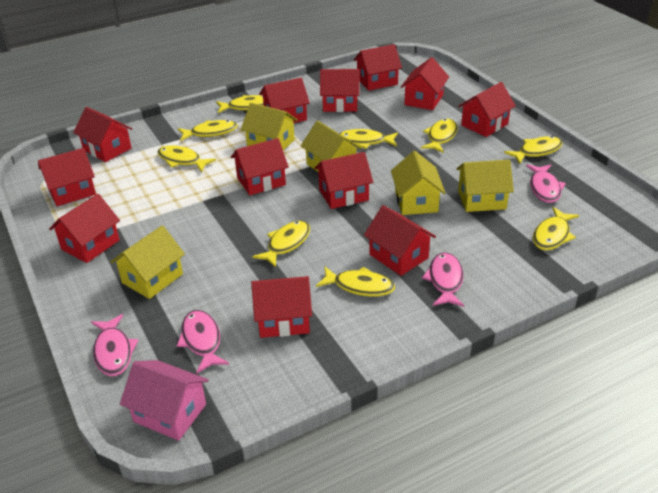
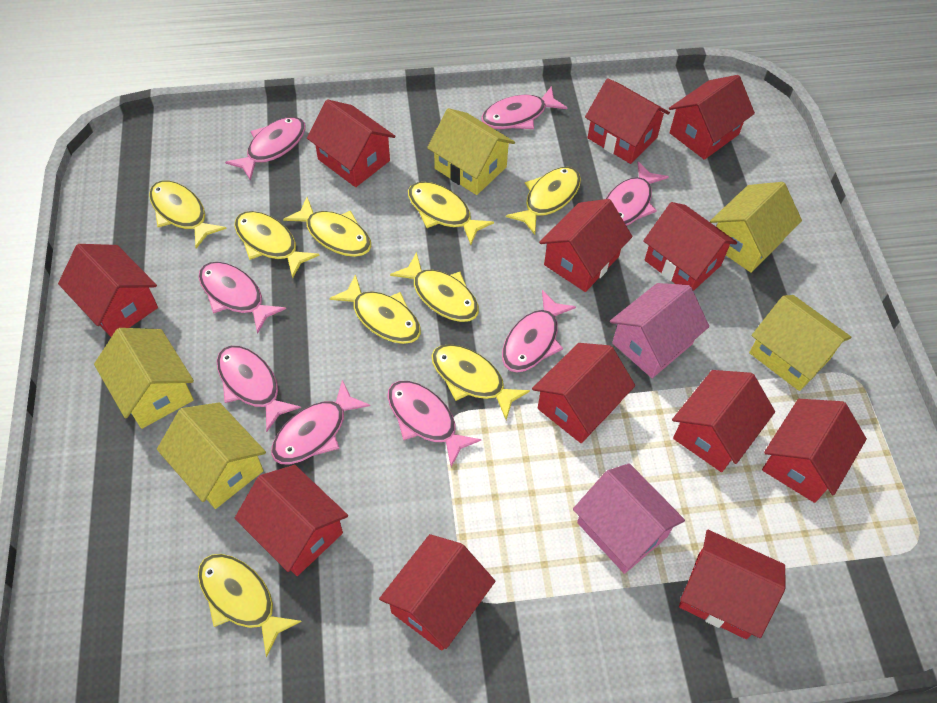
pink fish: 4 -> 8
pink house: 1 -> 2

